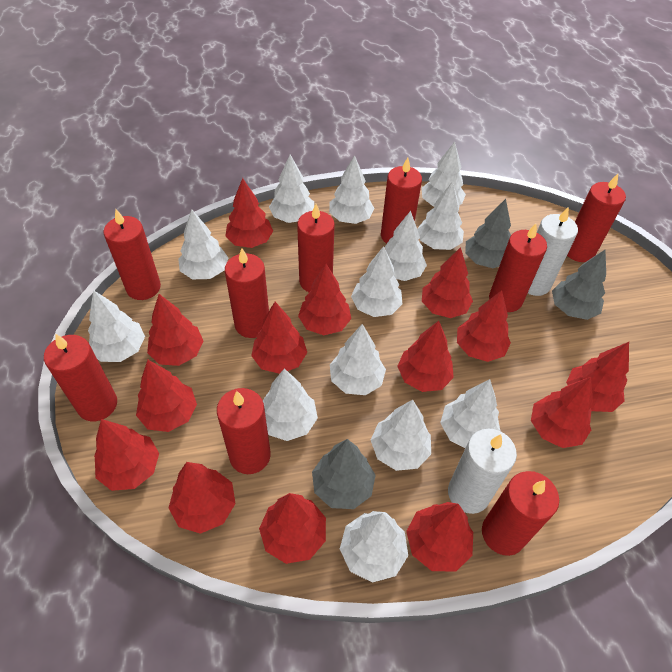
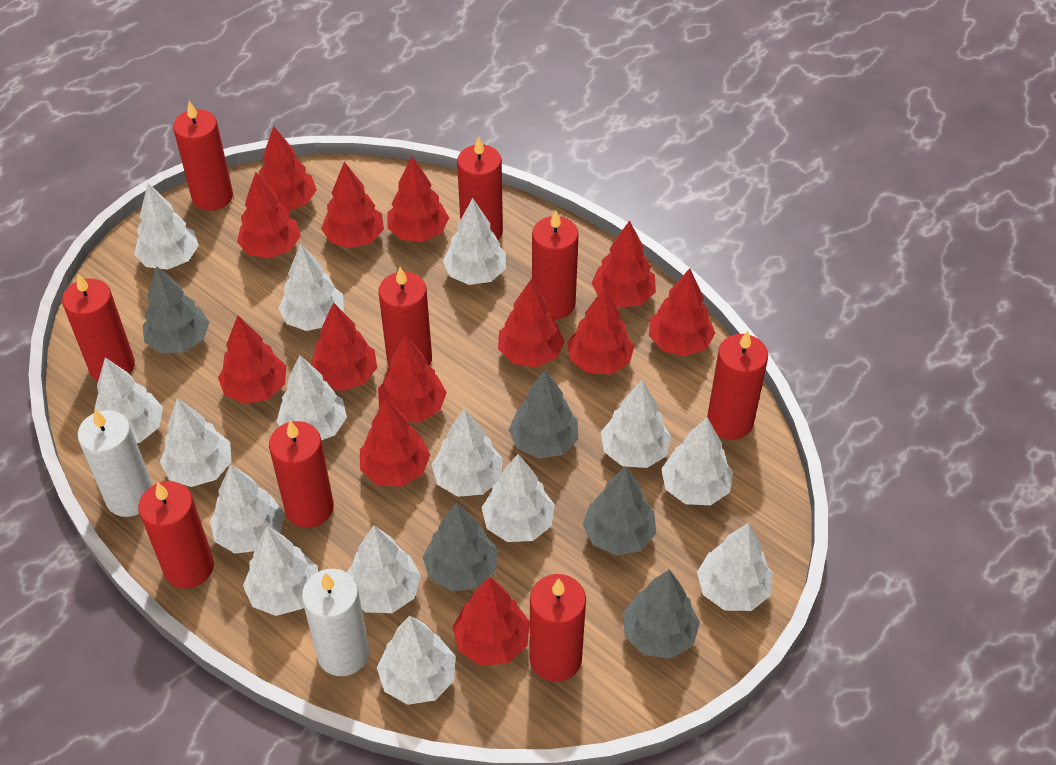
grey tree: 3 -> 5
red tree: 14 -> 13
white tree: 13 -> 15

